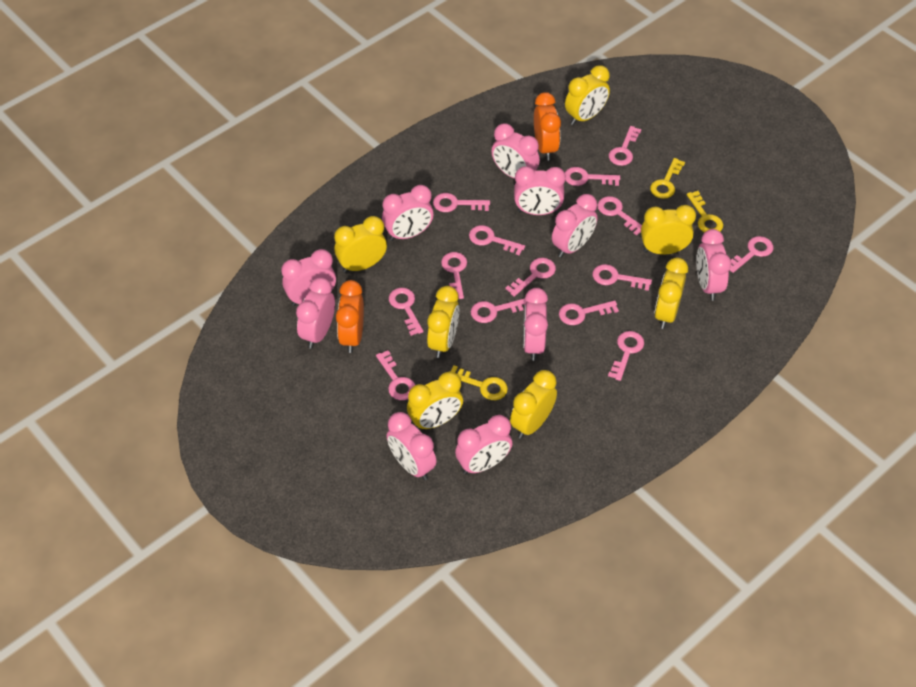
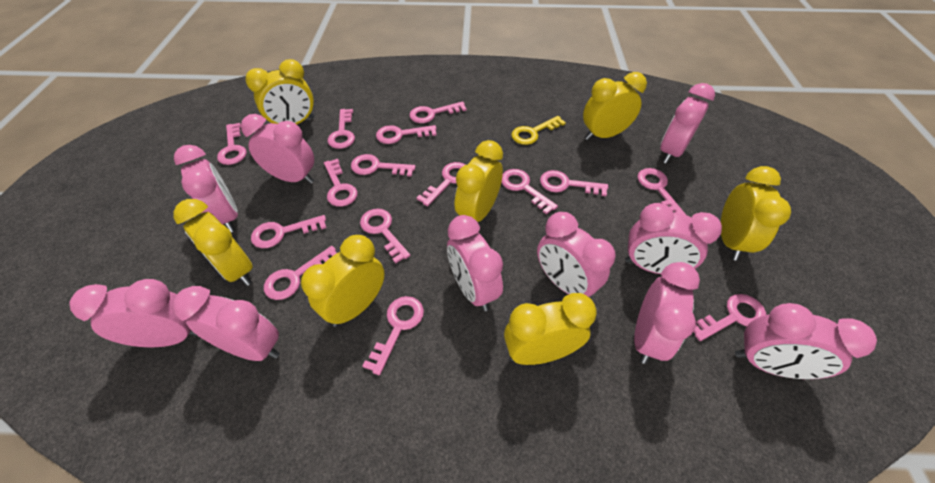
orange clock: 2 -> 0
pink key: 14 -> 15
yellow key: 3 -> 1

